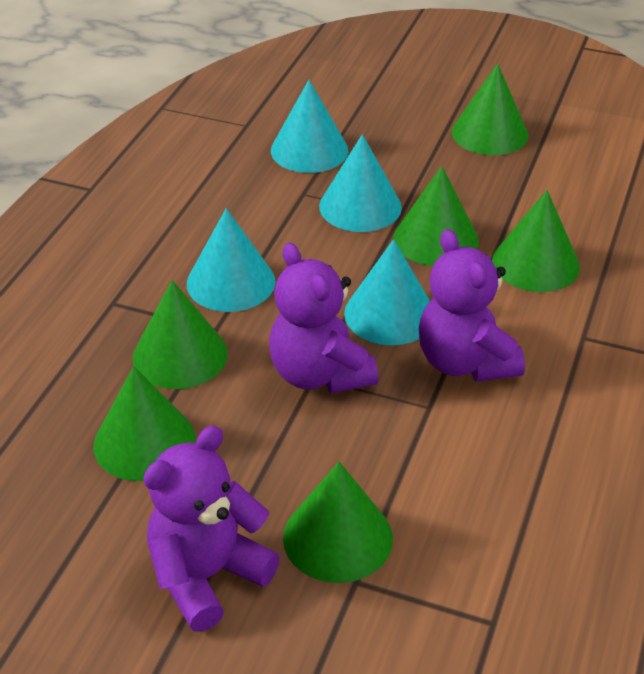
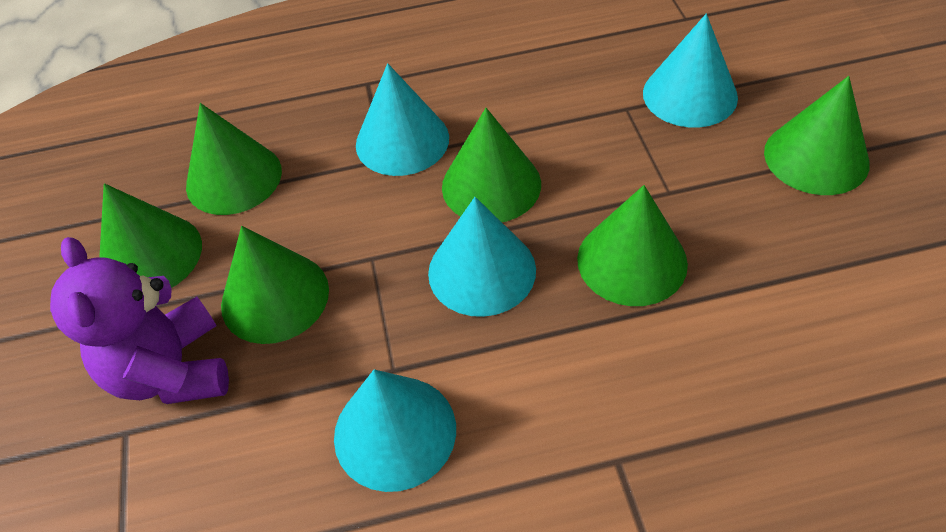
purple teddy bear: 3 -> 1

